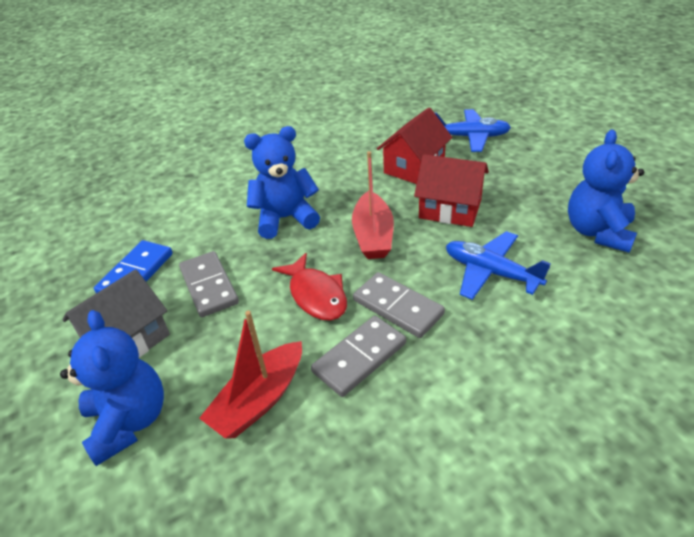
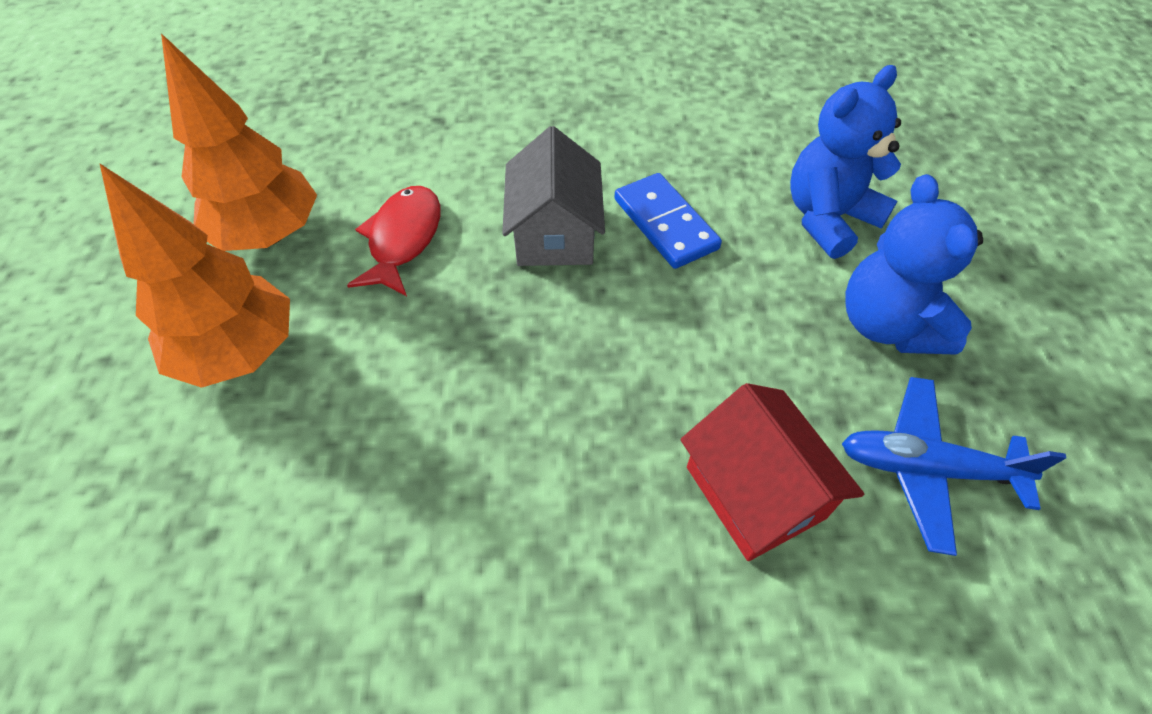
blue plane: 2 -> 1
blue teddy bear: 3 -> 2
grey domino: 3 -> 0
orange tree: 0 -> 2
red boat: 2 -> 0
red house: 2 -> 1

